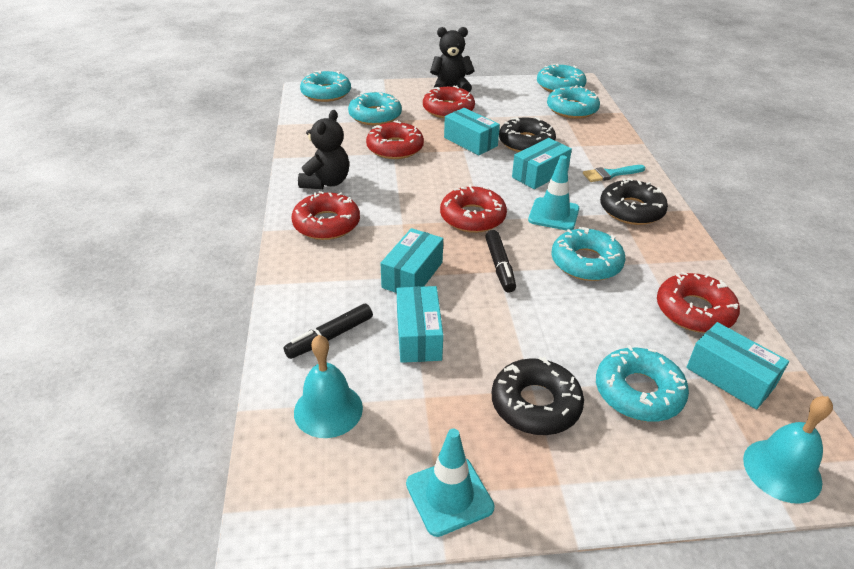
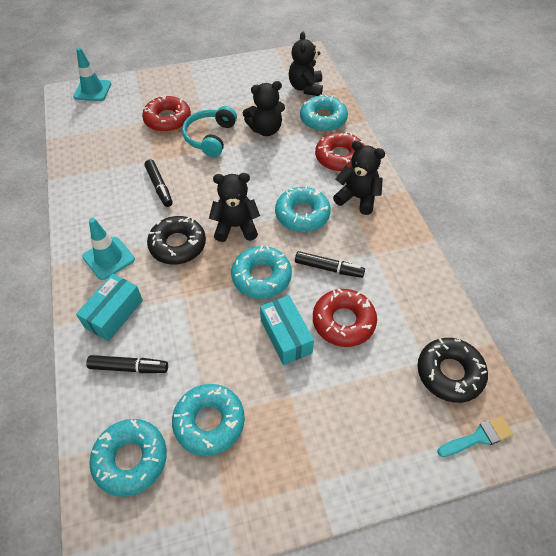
black donut: 3 -> 2
black marker: 2 -> 3
black teddy bear: 2 -> 4
red donut: 5 -> 3
turquoise bell: 2 -> 0
turquoise box: 5 -> 2
turquoise donut: 6 -> 5
turquoise headphones: 0 -> 1

